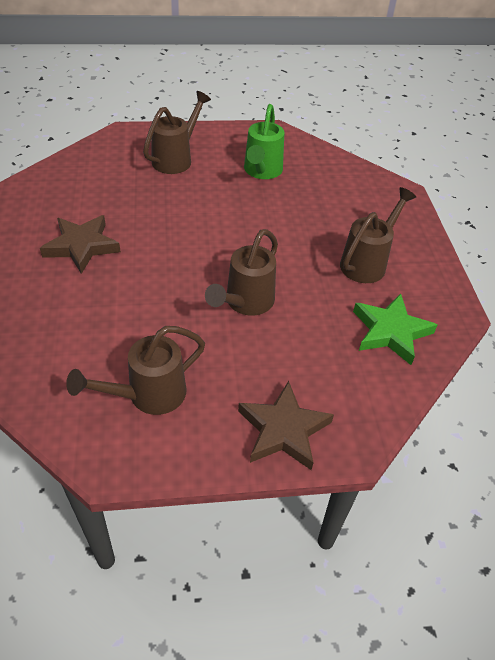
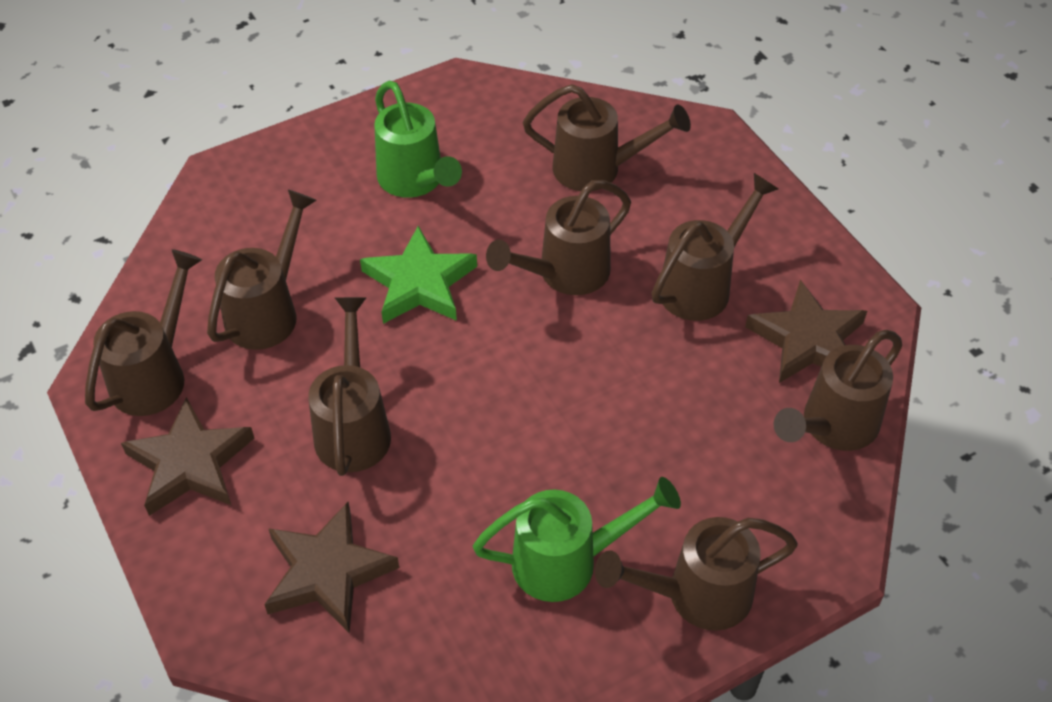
brown star: 2 -> 3
brown watering can: 4 -> 8
green watering can: 1 -> 2

